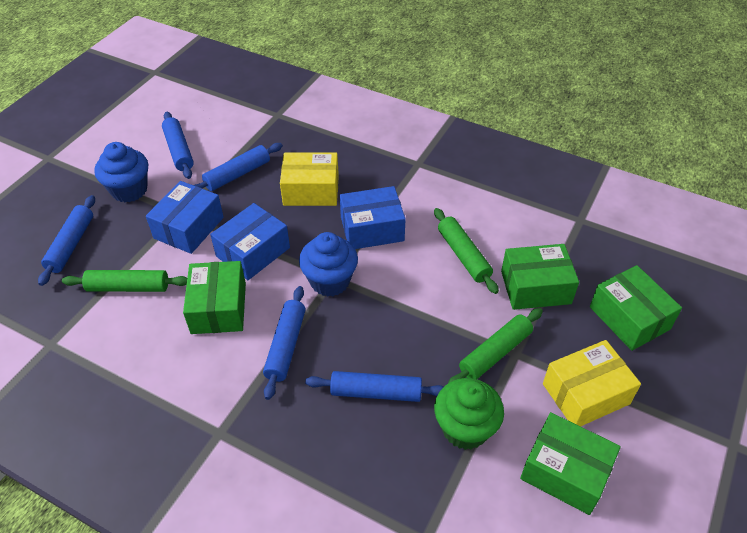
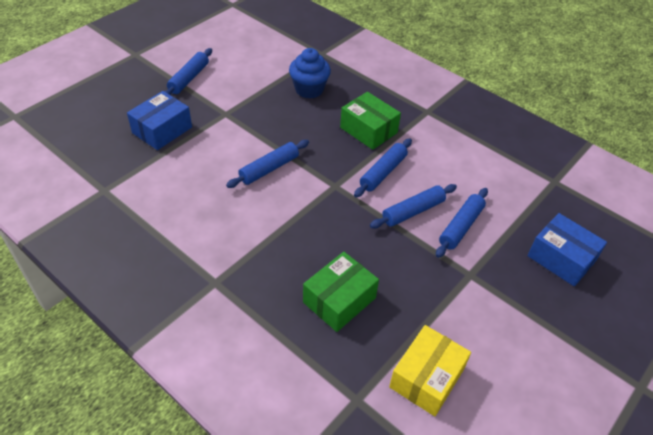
blue box: 3 -> 2
blue cupcake: 2 -> 1
green box: 4 -> 2
green cupcake: 1 -> 0
green rolling pin: 3 -> 0
yellow box: 2 -> 1

